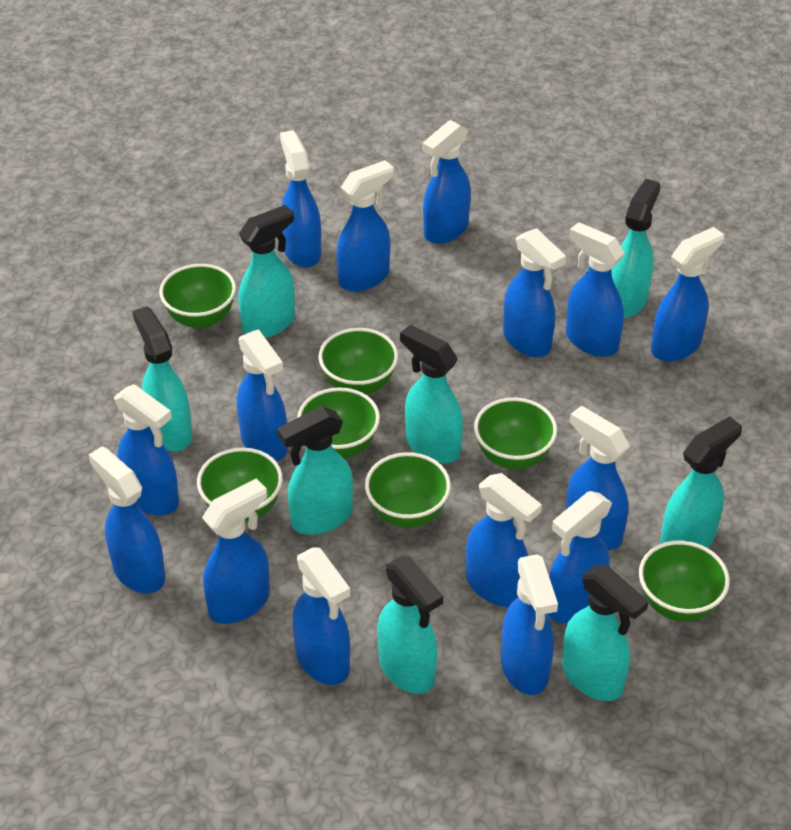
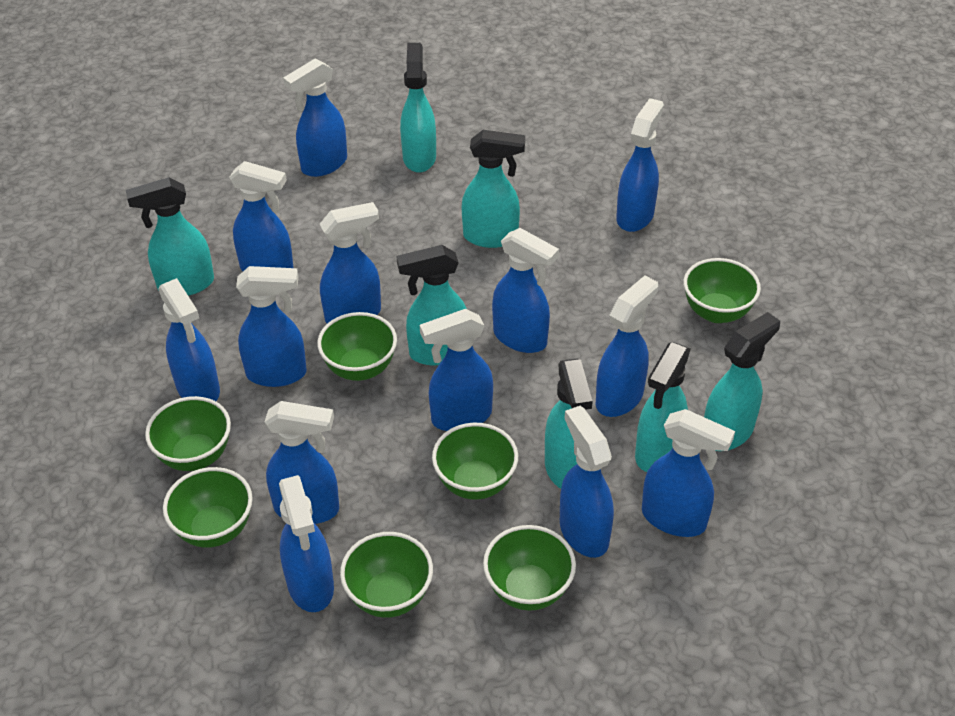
blue spray bottle: 15 -> 13
turquoise spray bottle: 8 -> 7

